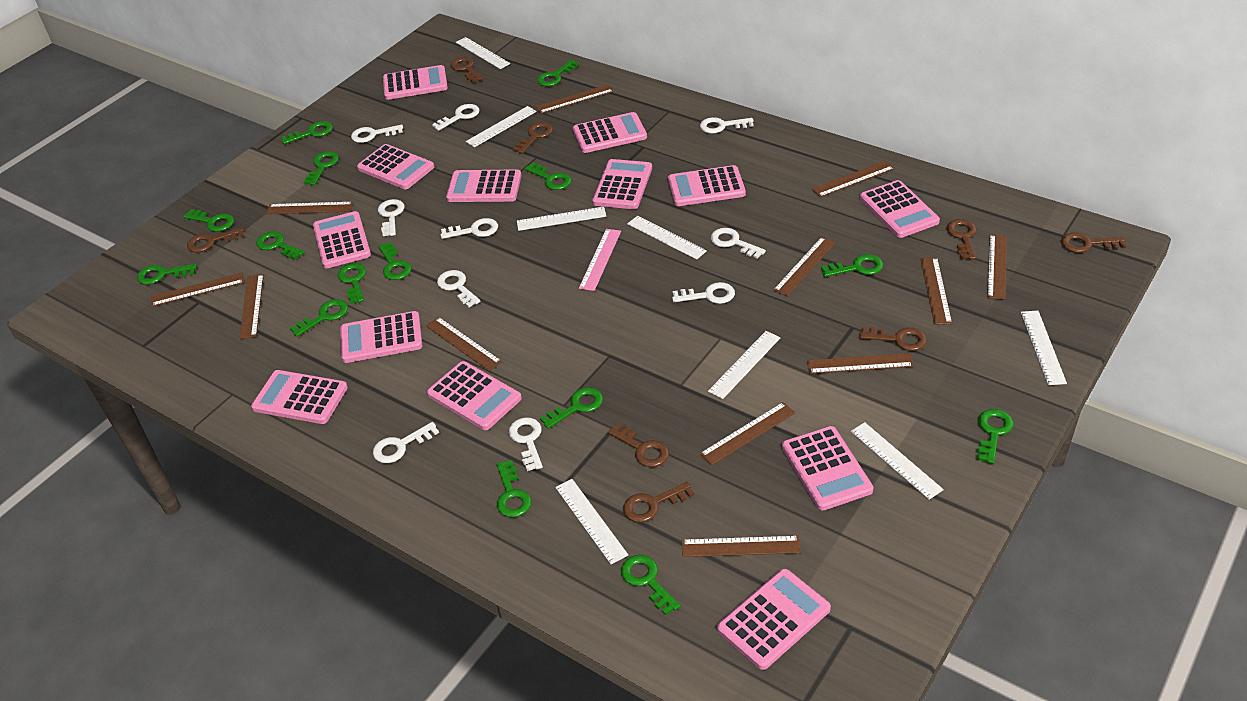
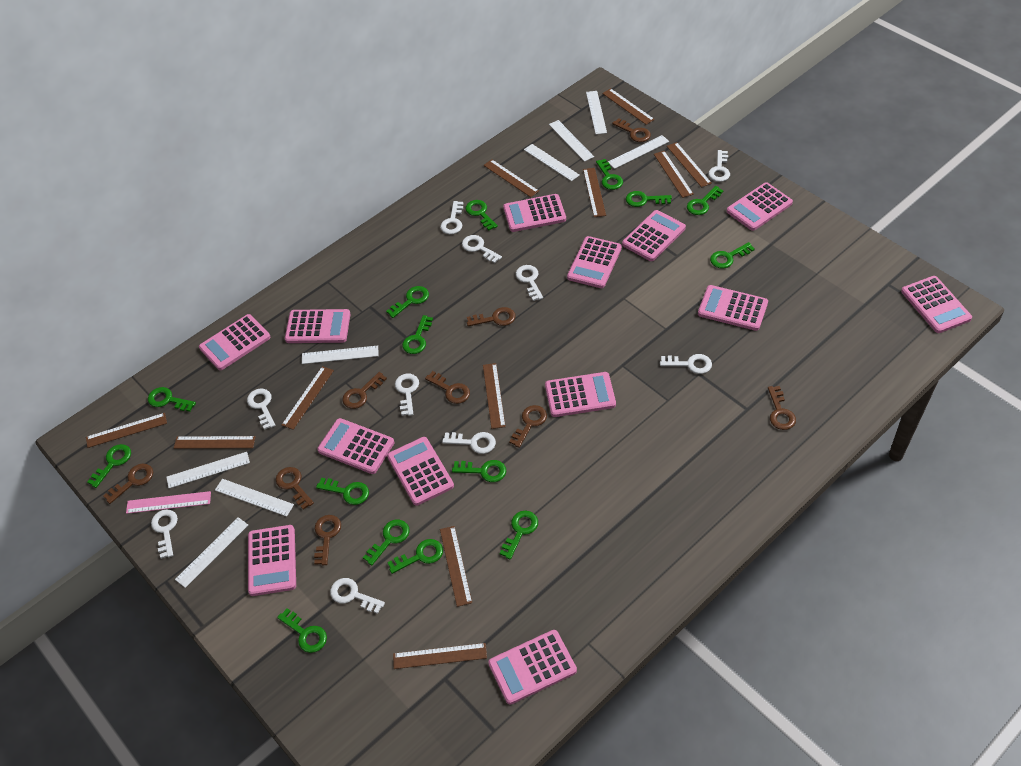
brown key: 8 -> 9
brown ruler: 12 -> 11

